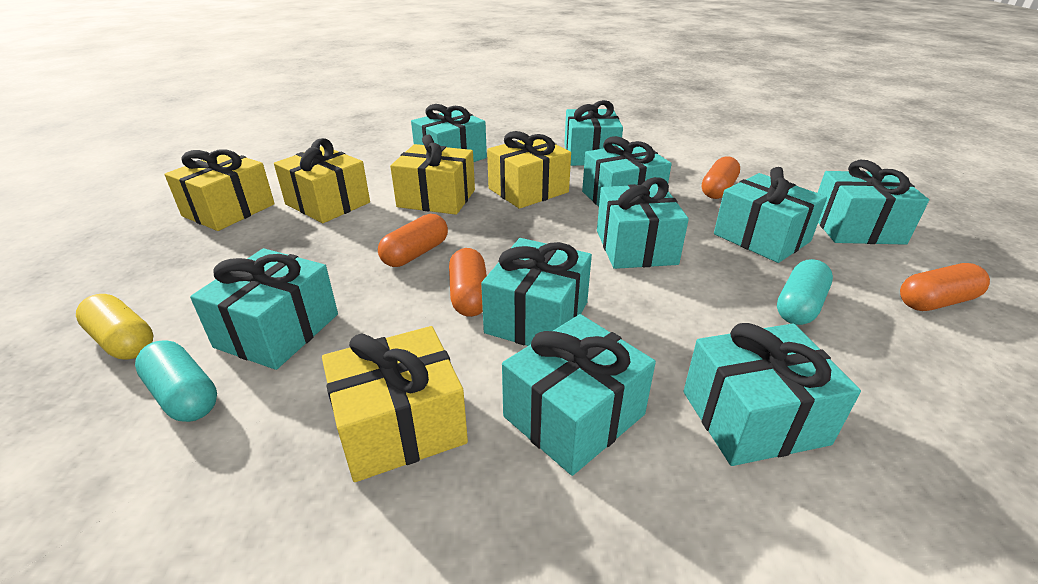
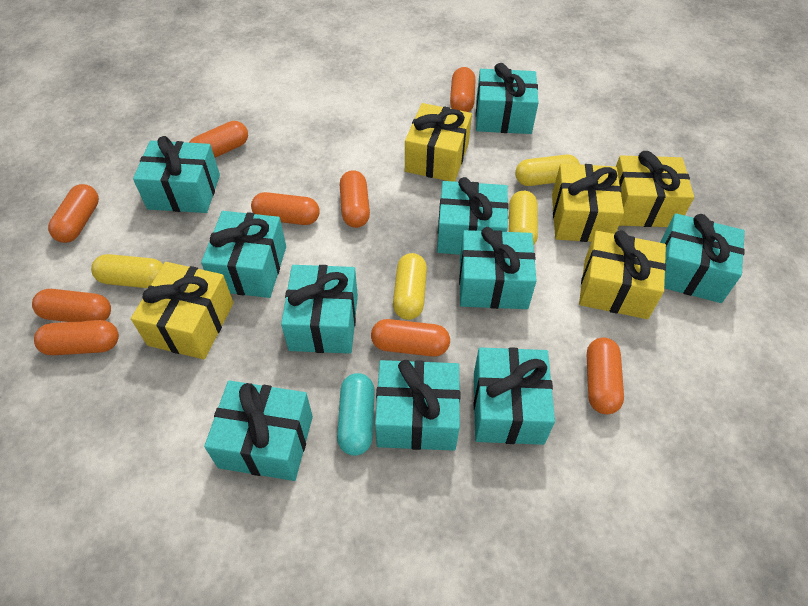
orange capsule: 4 -> 9
turquoise capsule: 2 -> 1
yellow capsule: 1 -> 4

